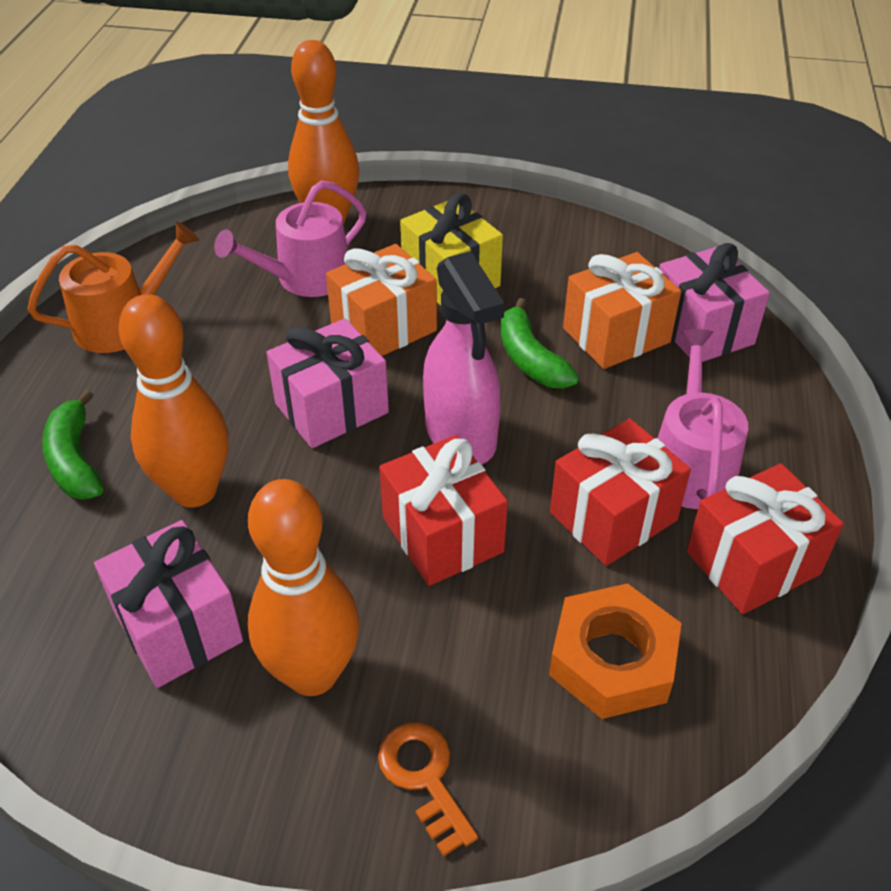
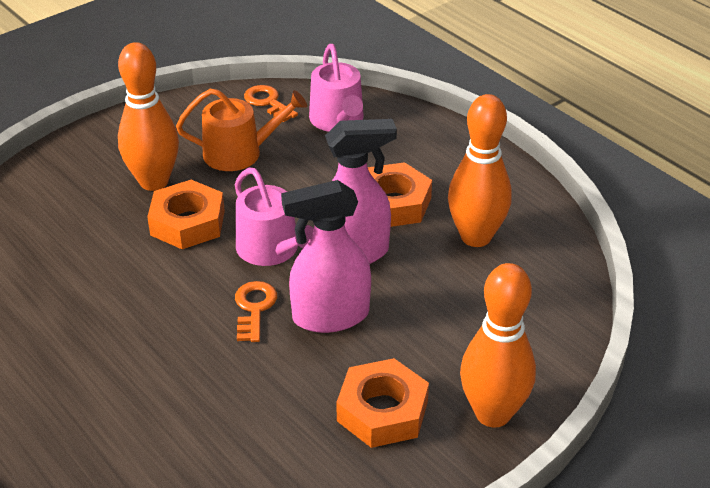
green banana: 2 -> 0
orange gift: 2 -> 0
orange key: 1 -> 2
orange nut: 1 -> 3
pink gift: 3 -> 0
pink spray bottle: 1 -> 2
red gift: 3 -> 0
yellow gift: 1 -> 0

